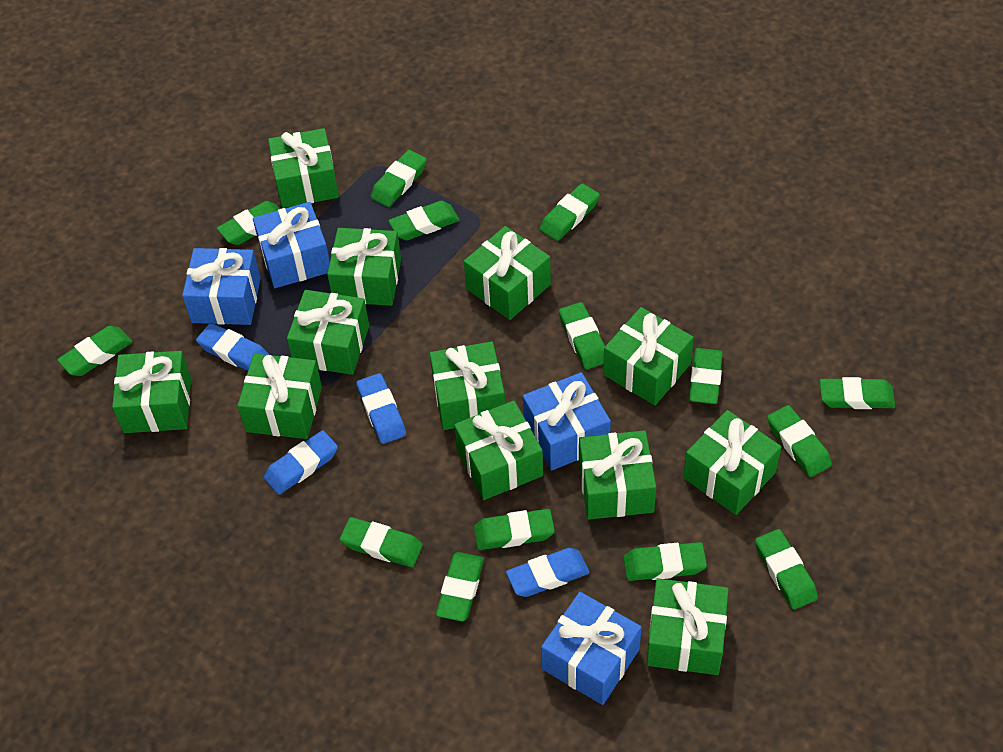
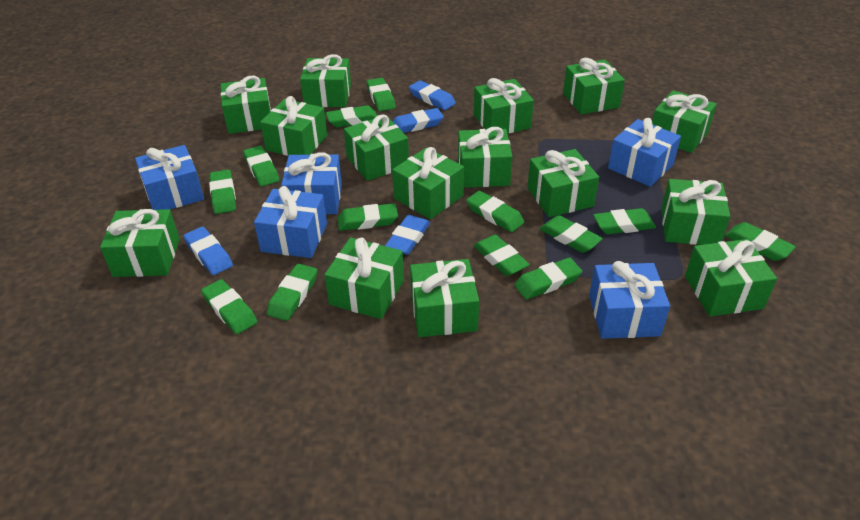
blue gift: 4 -> 5
green eraser: 14 -> 13
green gift: 12 -> 15

